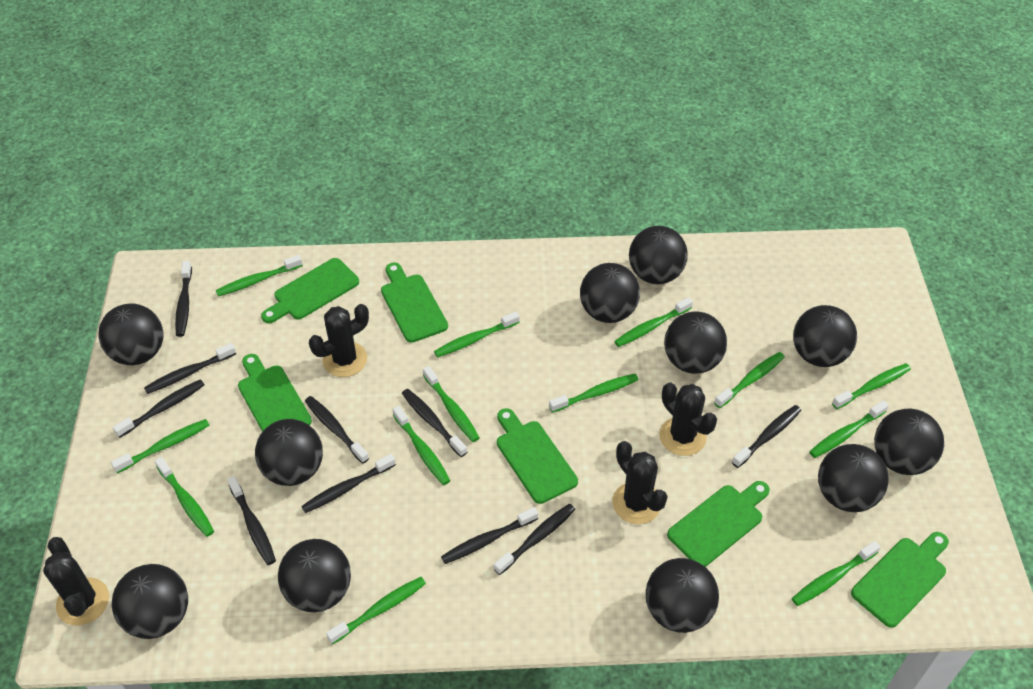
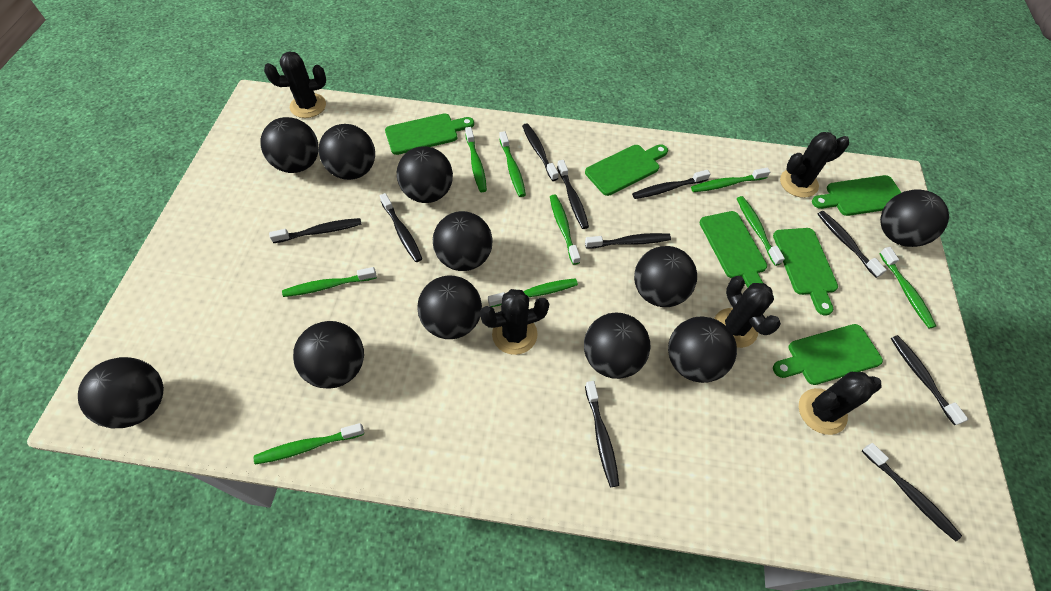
black cactus: 4 -> 5
green toothbrush: 13 -> 9

